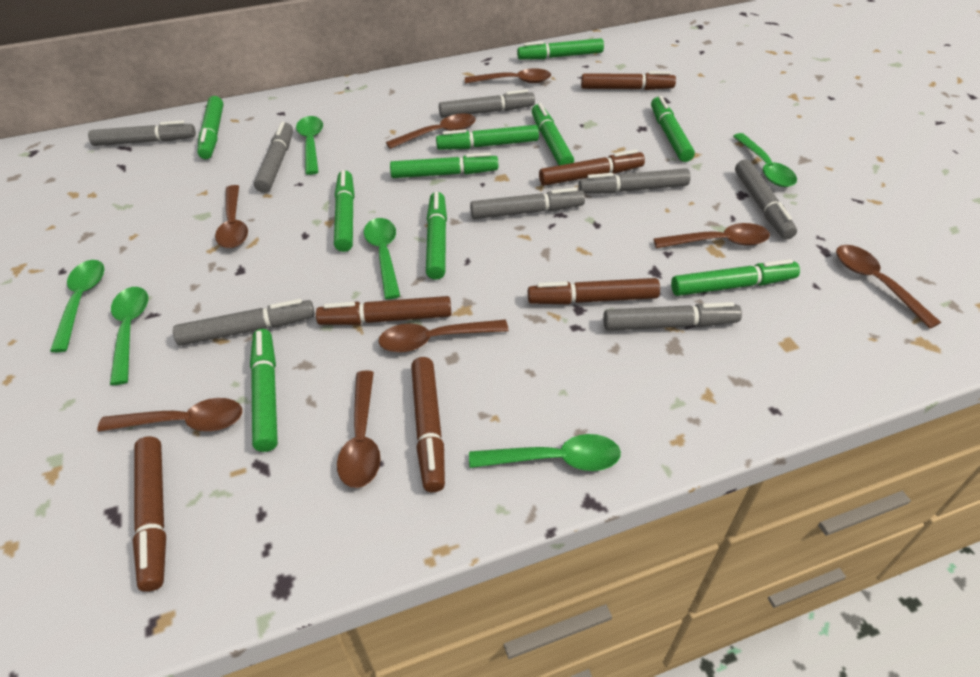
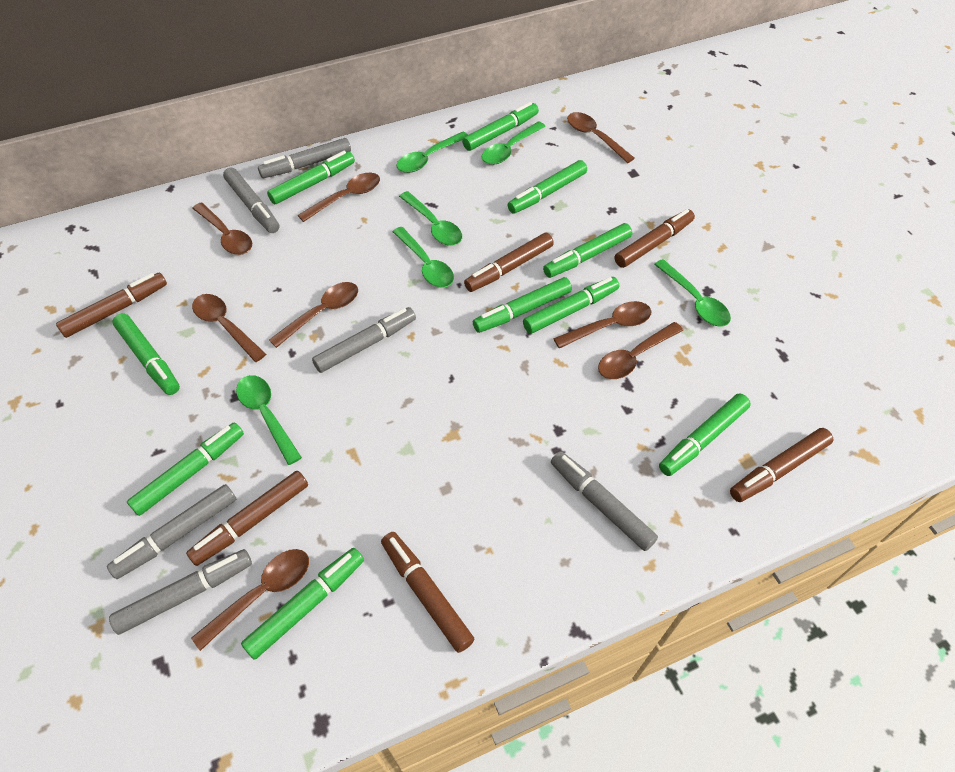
grey marker: 8 -> 6

